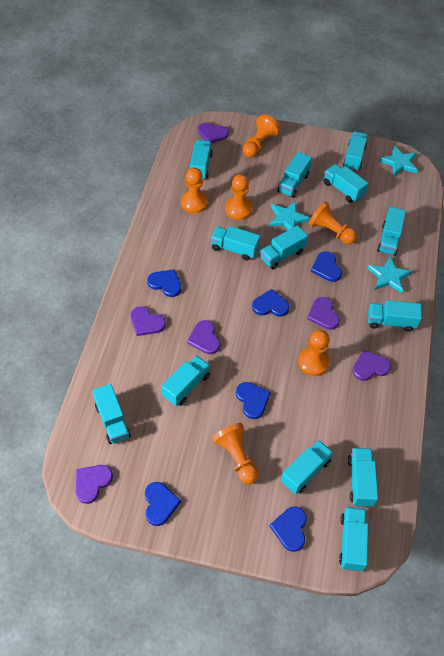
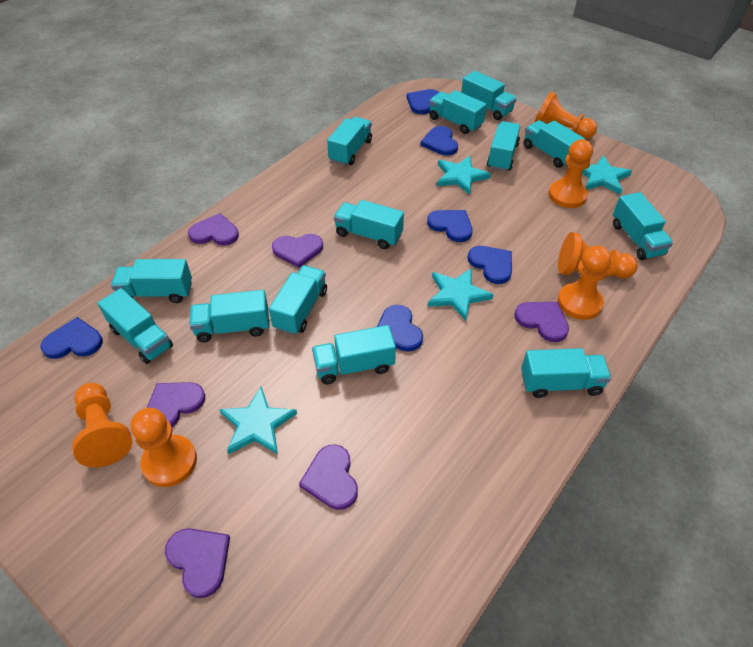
turquoise star: 3 -> 4

